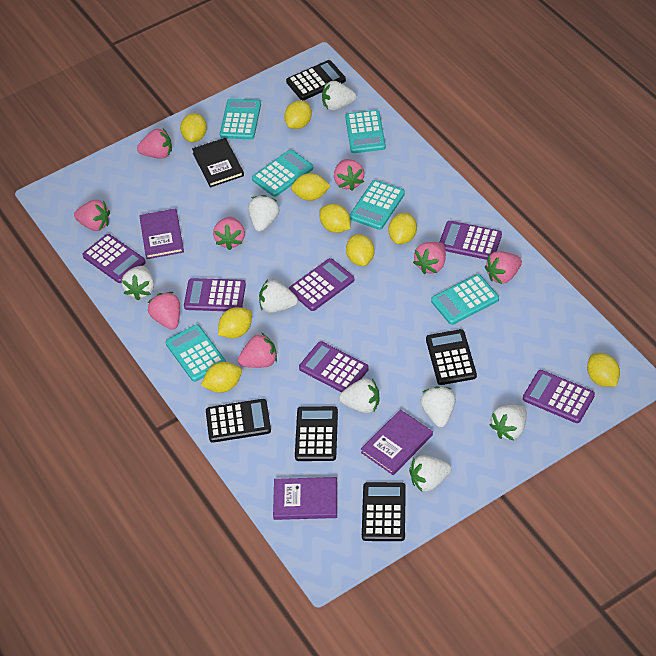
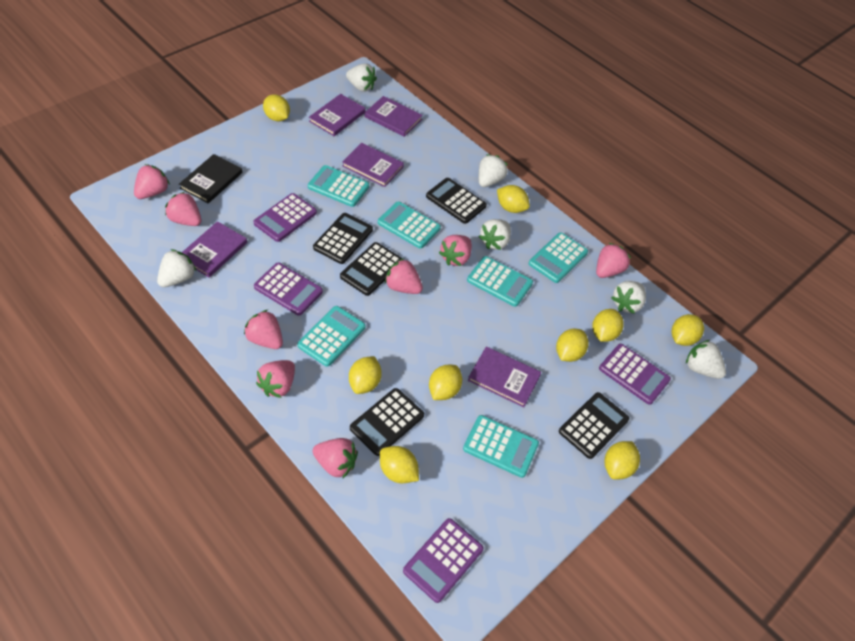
purple book: 3 -> 5
purple calculator: 6 -> 4
white strawberry: 8 -> 6

